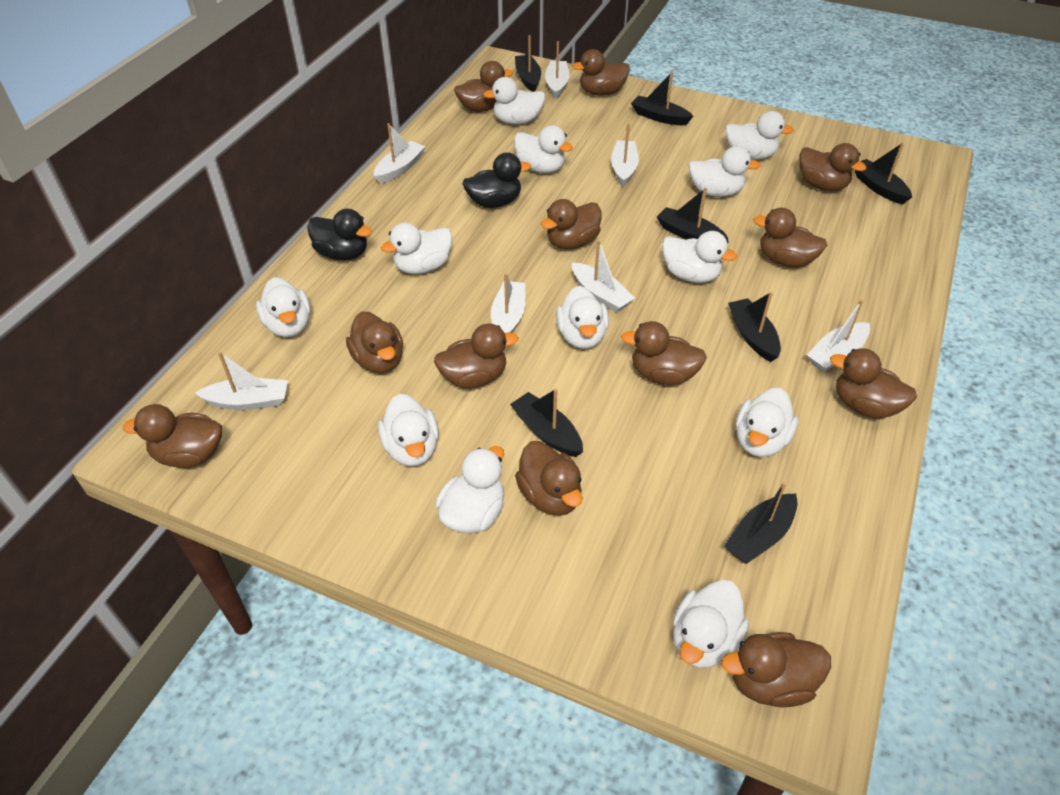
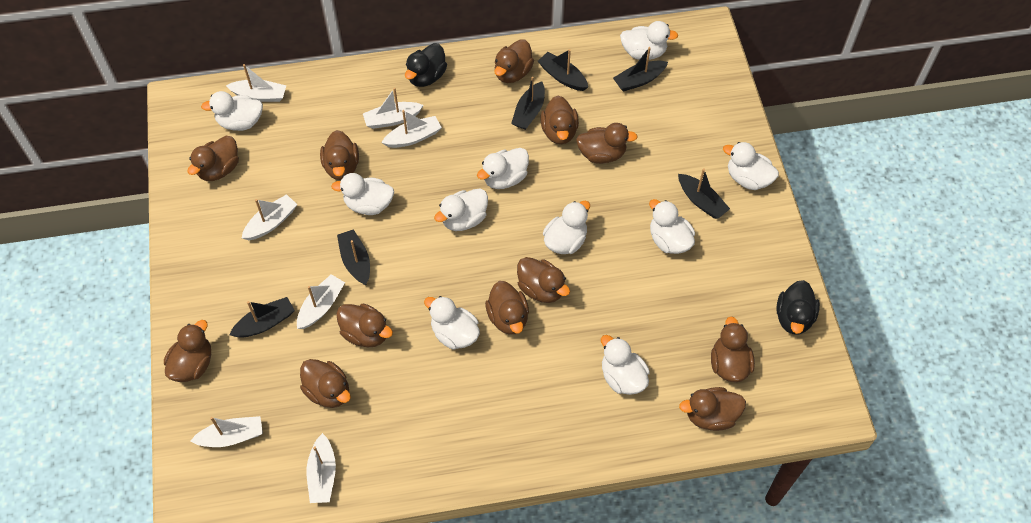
black boat: 7 -> 6
white duck: 12 -> 10

